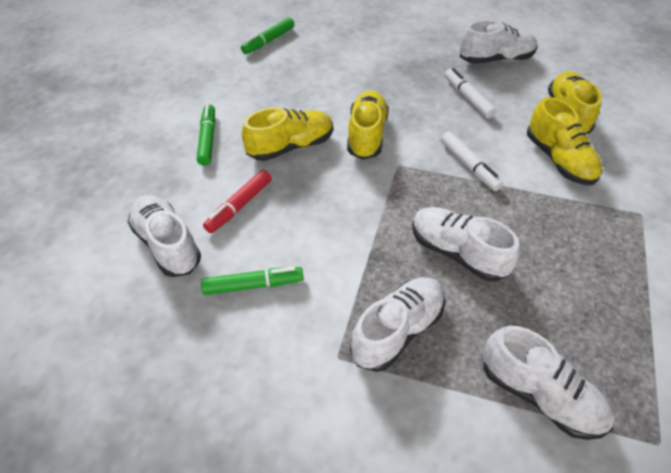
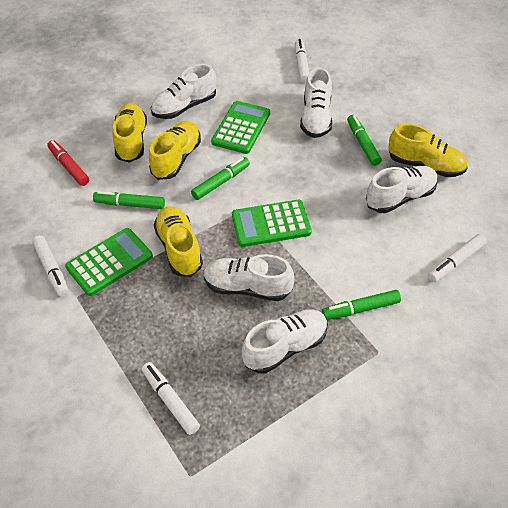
green calculator: 0 -> 3
green marker: 3 -> 4
white marker: 2 -> 4

